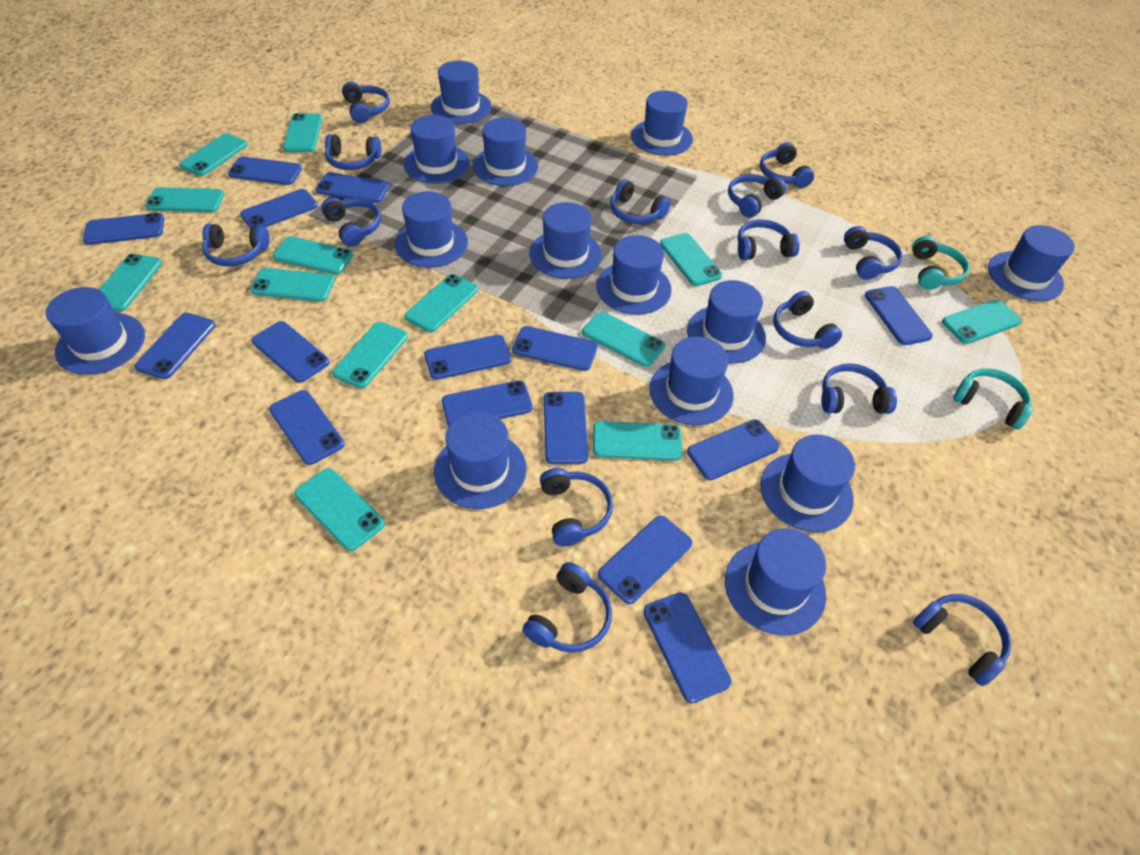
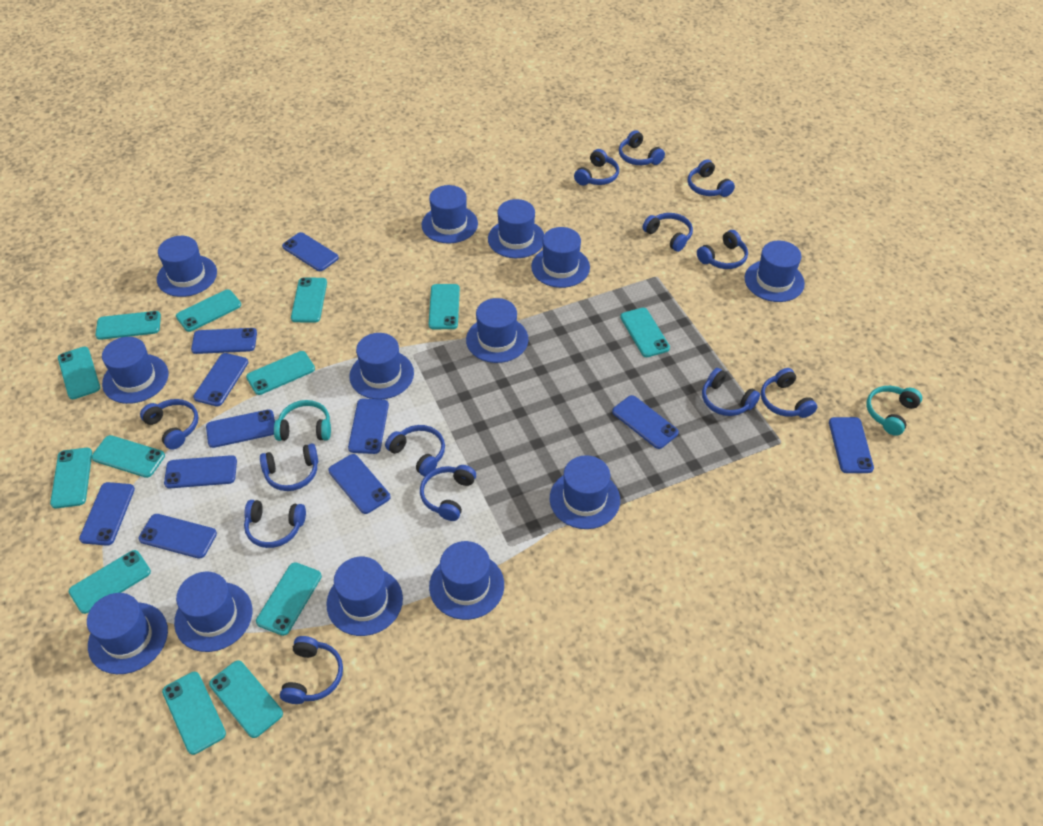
blue hat: 14 -> 13
blue headphones: 14 -> 13
blue phone: 15 -> 11

